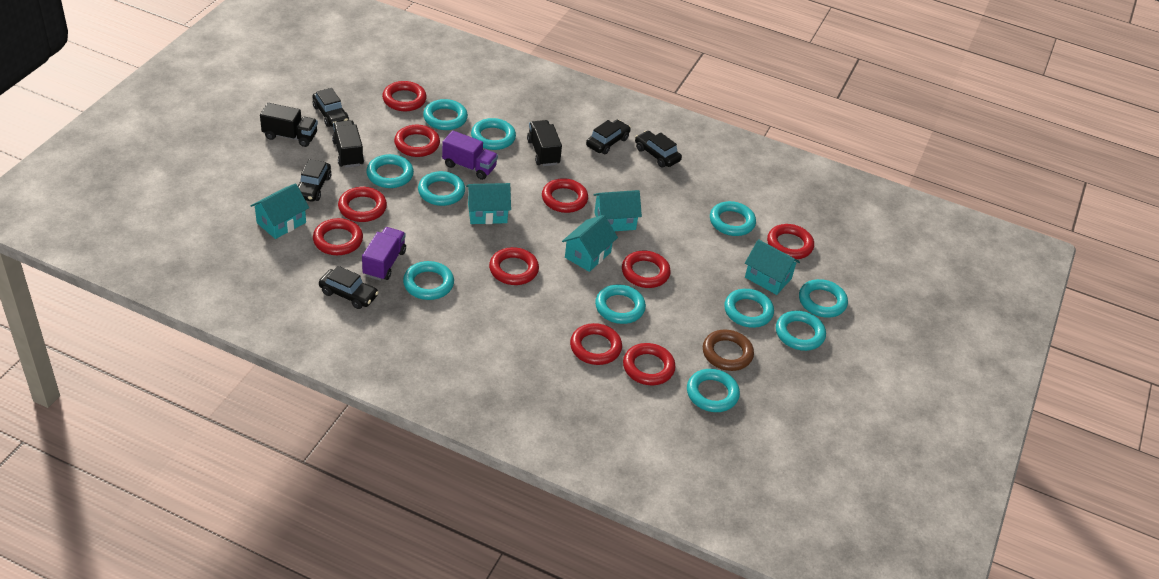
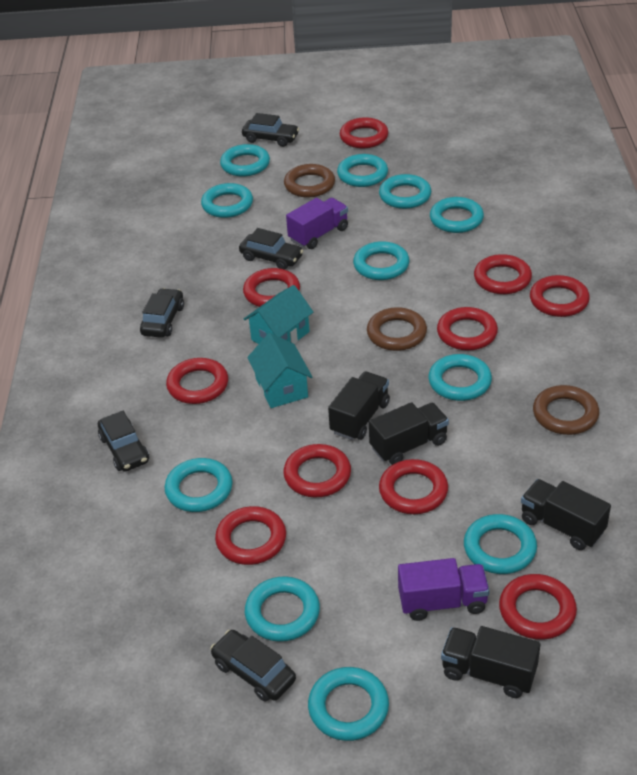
black truck: 3 -> 4
brown ring: 1 -> 3
turquoise house: 5 -> 2

